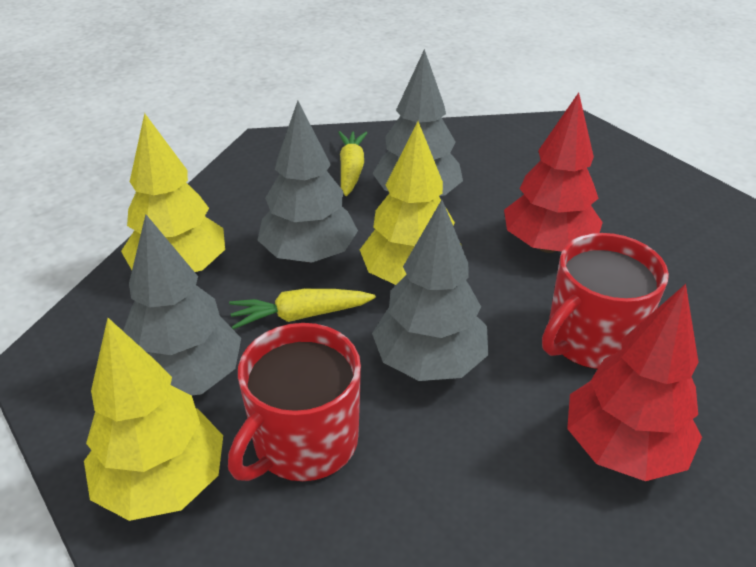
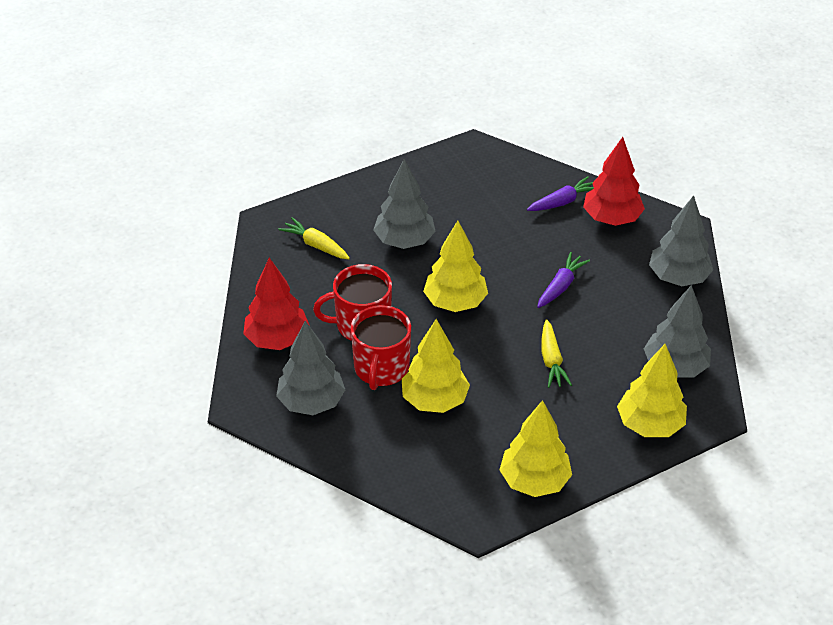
purple carrot: 0 -> 2
yellow tree: 3 -> 4

